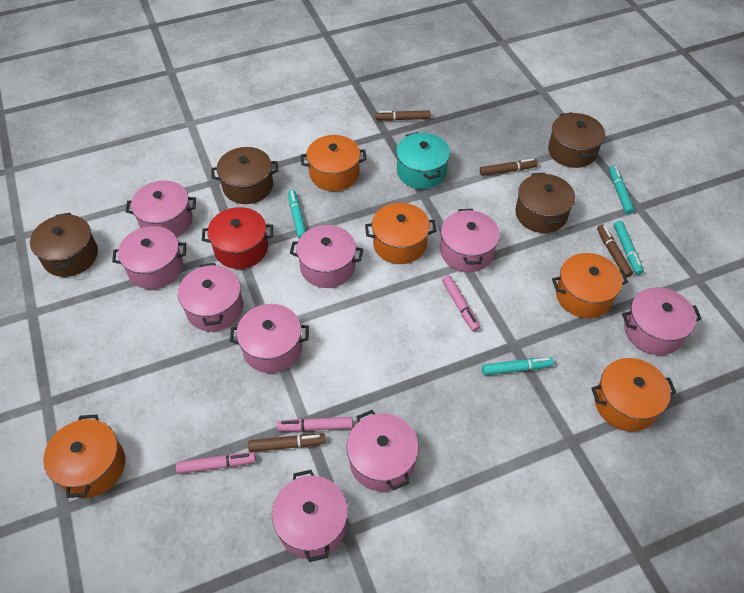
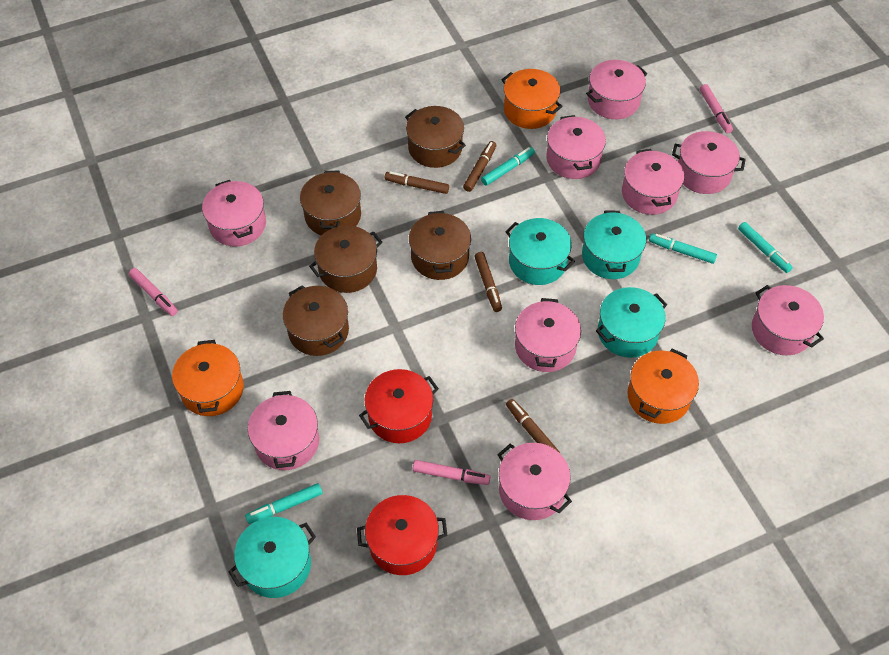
brown pot: 4 -> 5
orange pot: 5 -> 3
red pot: 1 -> 2
turquoise pot: 1 -> 4

